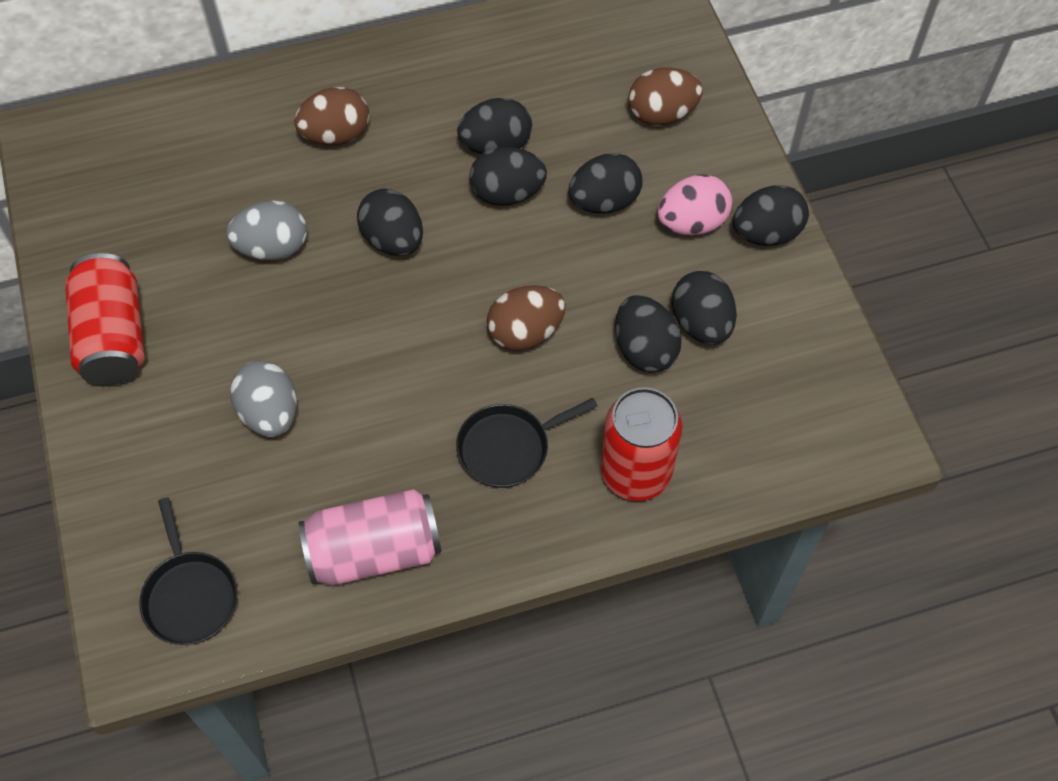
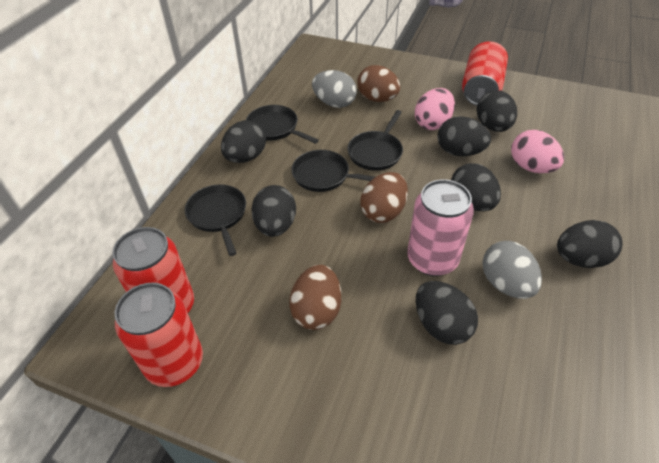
black pan: 2 -> 4
pink egg: 1 -> 2
red can: 2 -> 3

